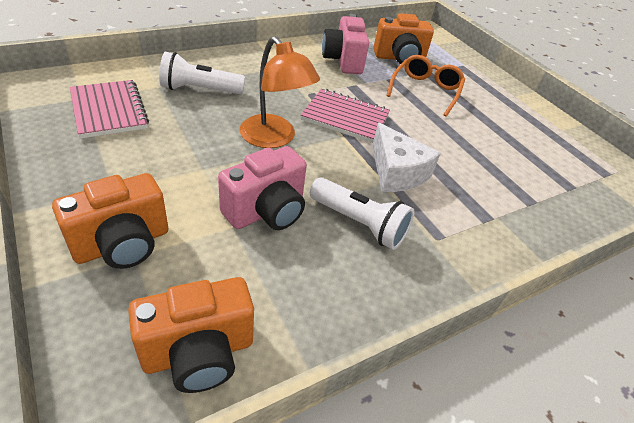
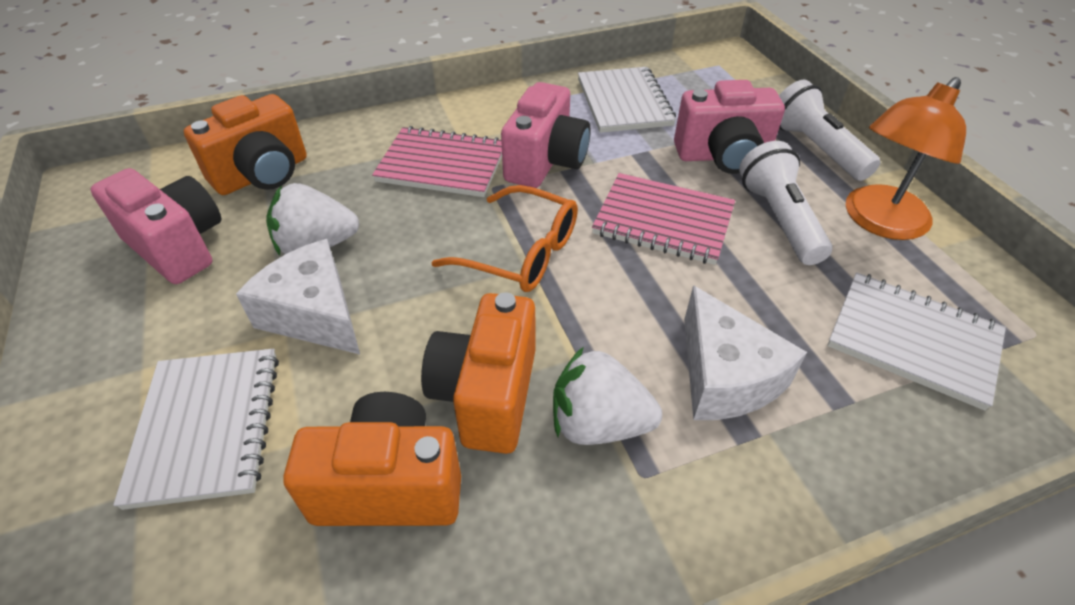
pink camera: 2 -> 3
white cheese: 1 -> 2
white notebook: 0 -> 3
white strawberry: 0 -> 2

